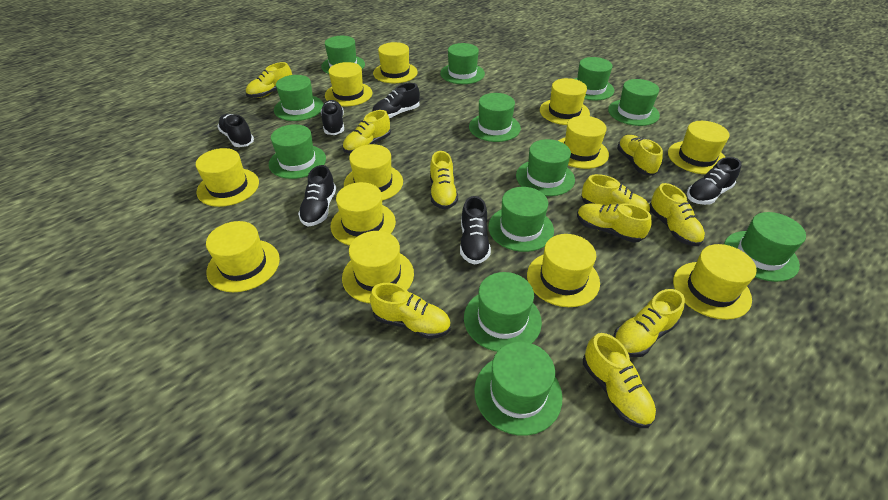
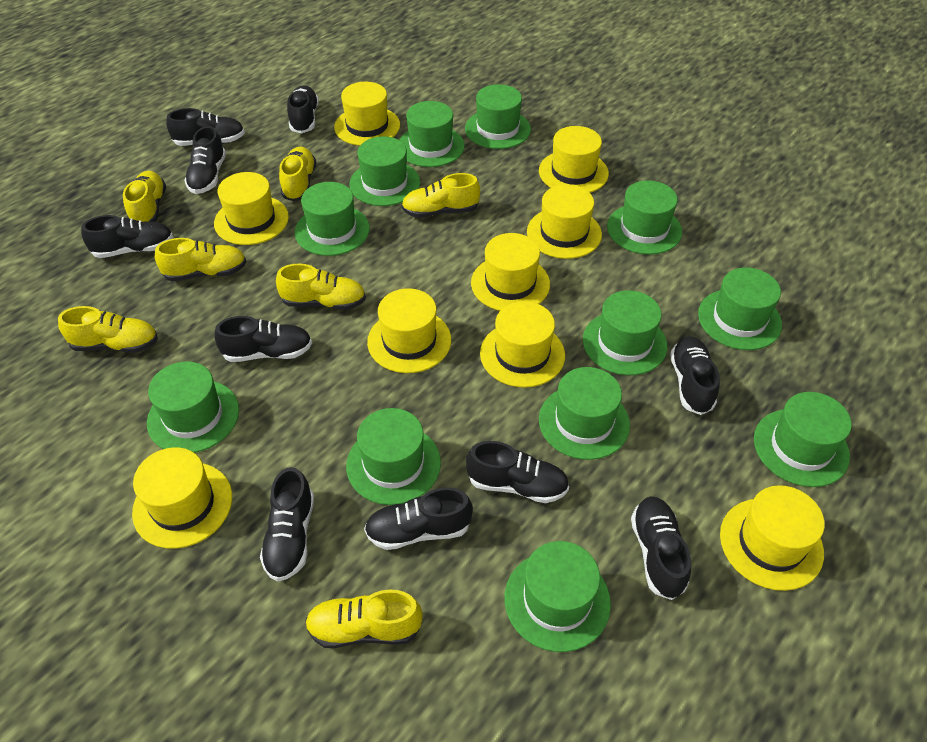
black shoe: 6 -> 10
yellow hat: 12 -> 9
yellow shoe: 10 -> 7

